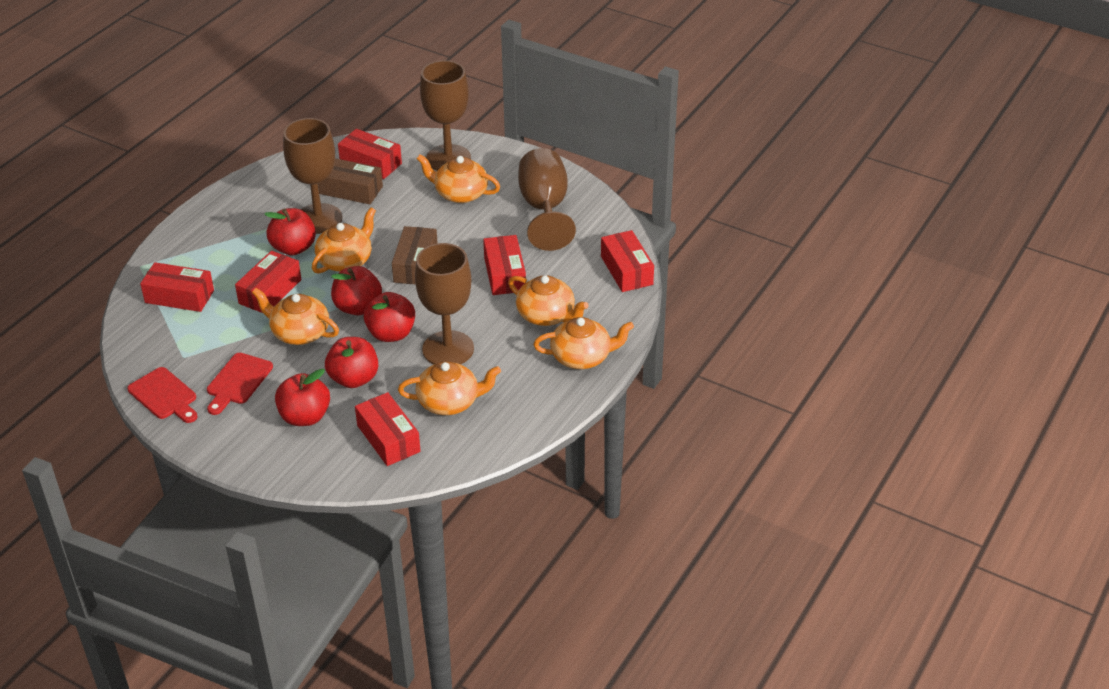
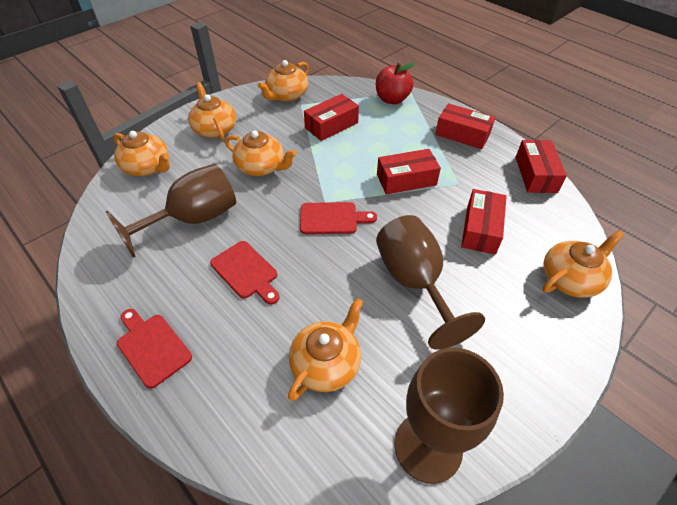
brown box: 2 -> 0
brown goblet: 4 -> 3
red apple: 5 -> 1
red box: 6 -> 5
red cutting board: 2 -> 3

